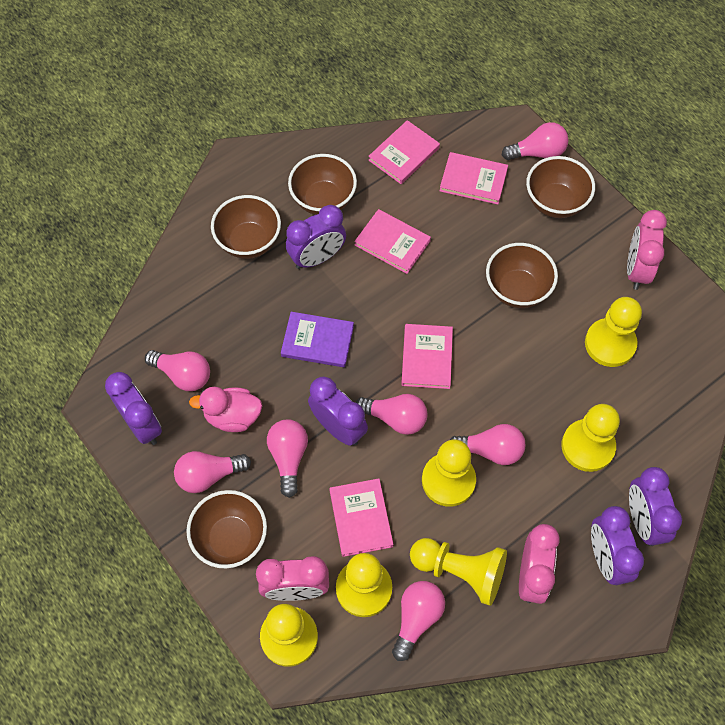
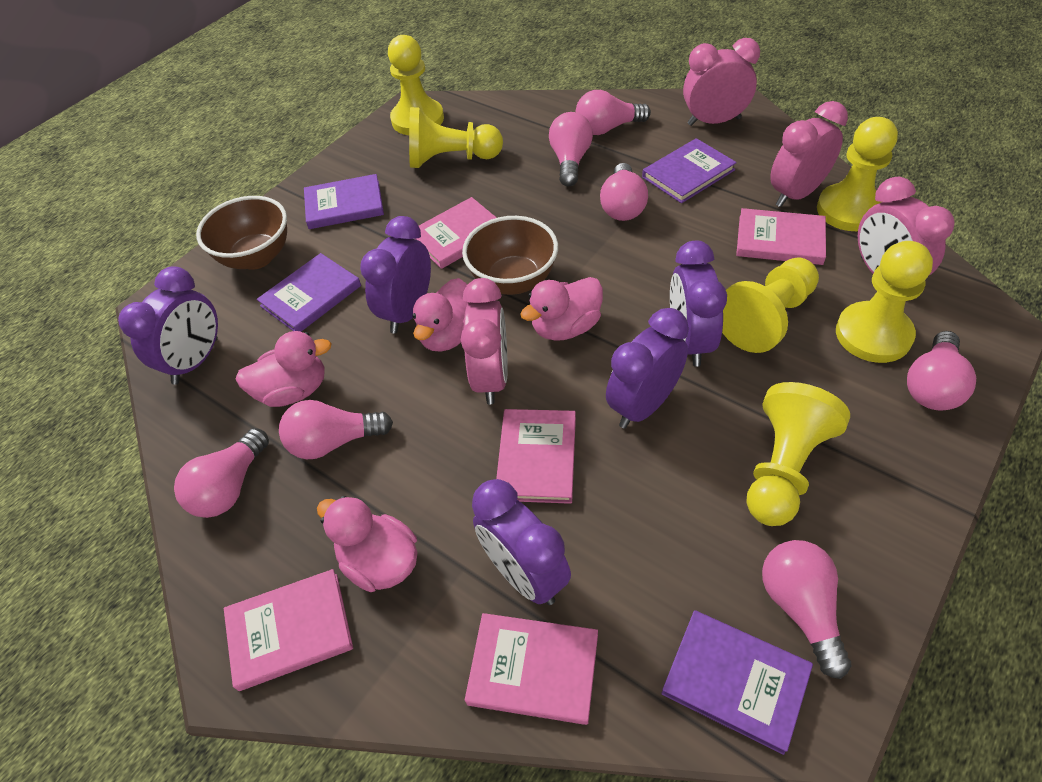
brown bowl: 5 -> 2
pink clock: 3 -> 4
pink duck: 1 -> 4
purple book: 1 -> 4

